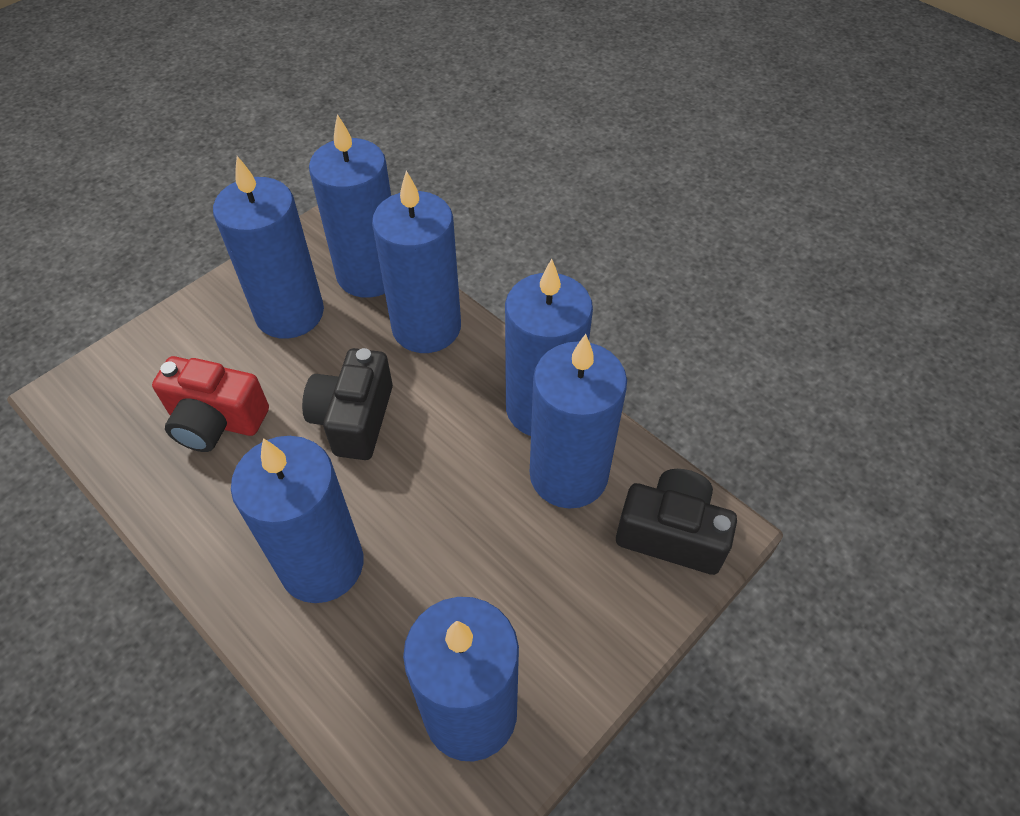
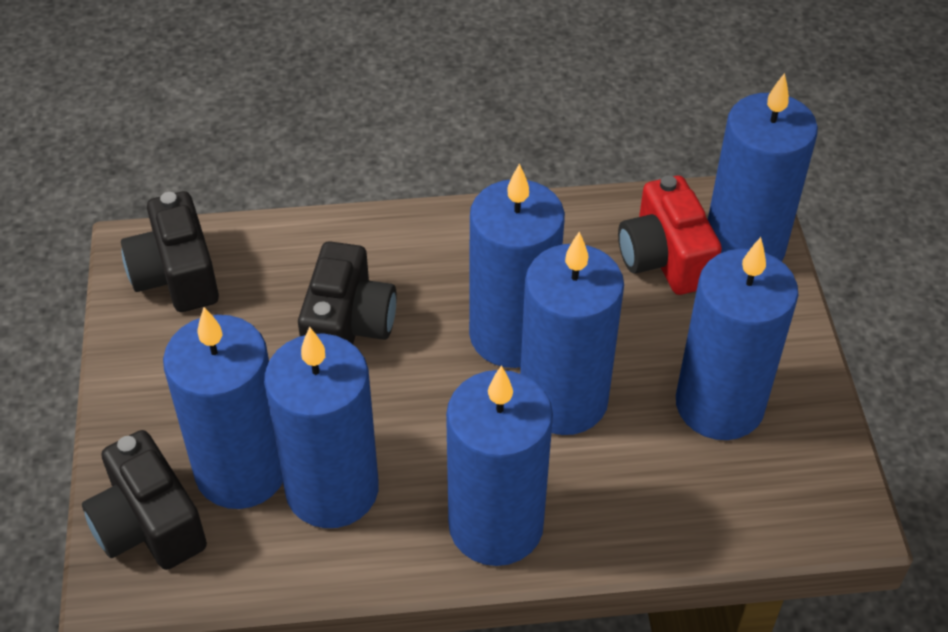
black camera: 2 -> 3

